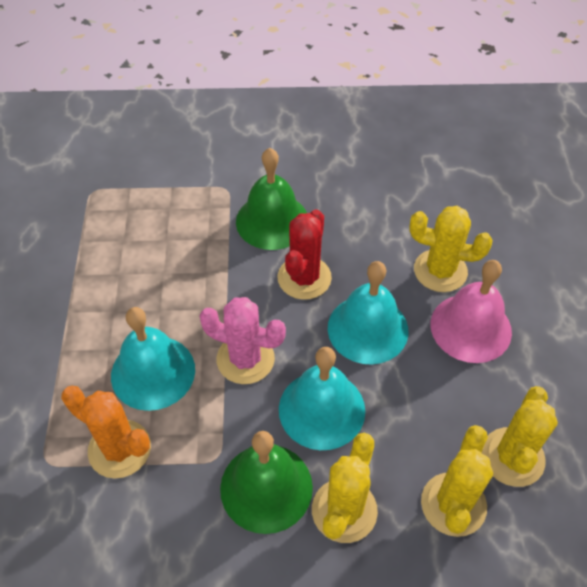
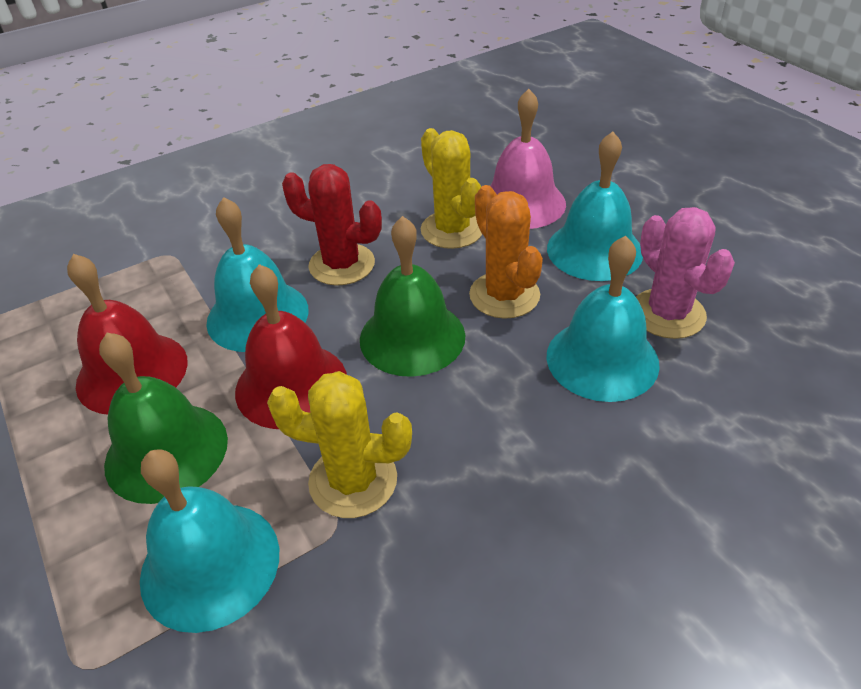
red bell: 0 -> 2
turquoise bell: 3 -> 4
yellow cactus: 4 -> 2

